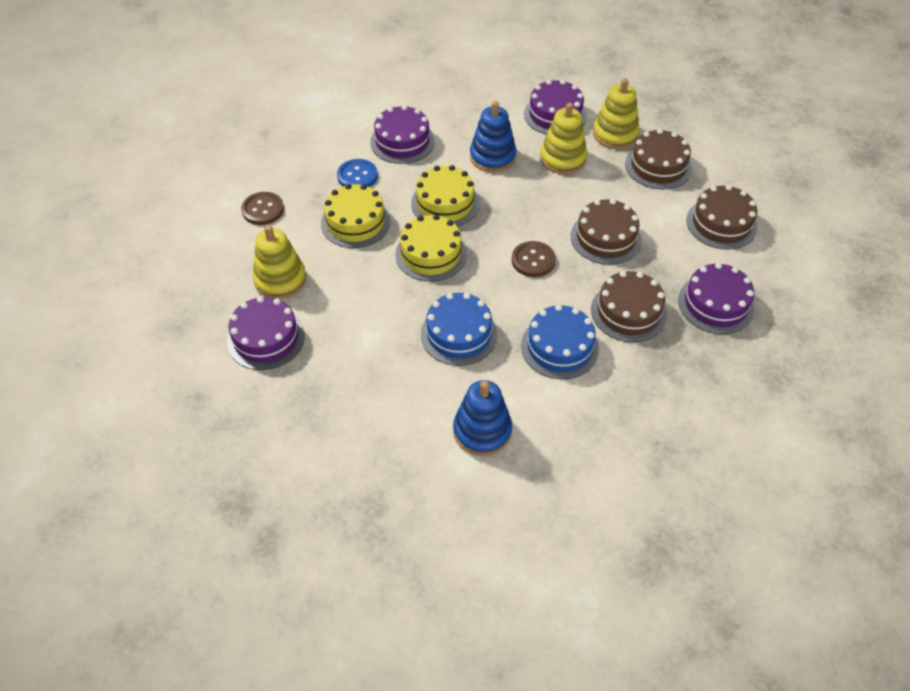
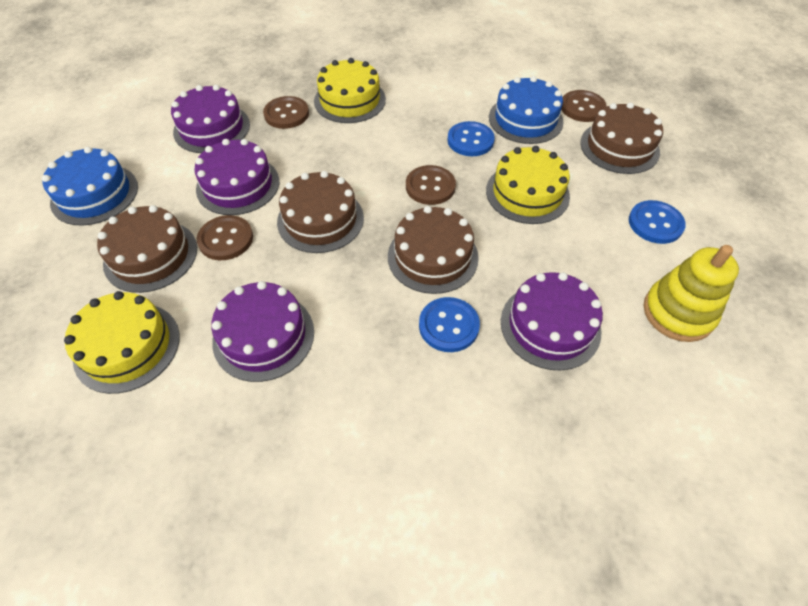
blue button: 1 -> 3
blue stacking toy: 2 -> 0
brown button: 2 -> 4
yellow stacking toy: 3 -> 1

